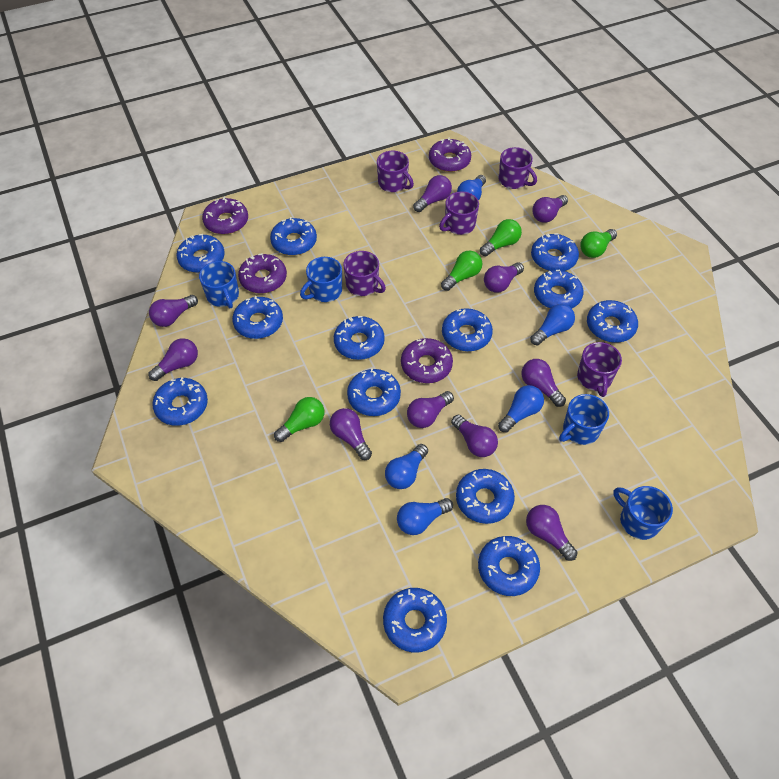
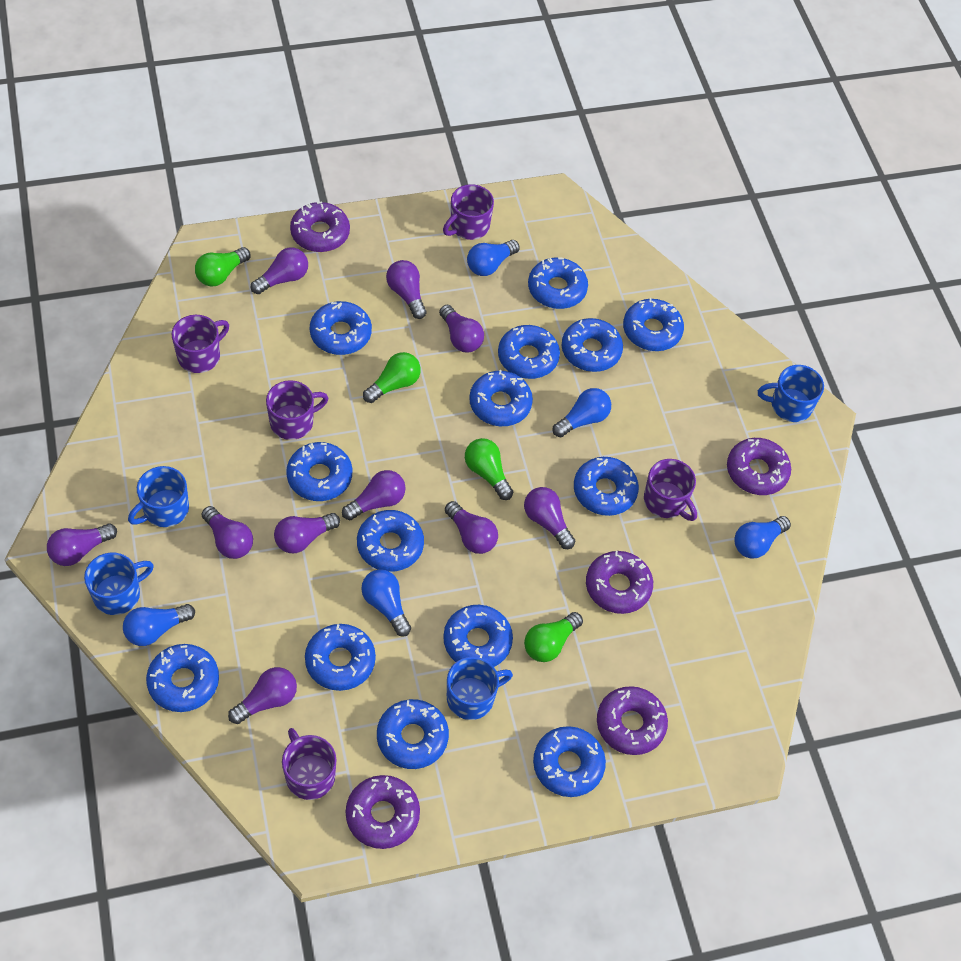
blue donut: 13 -> 14
purple donut: 4 -> 5

